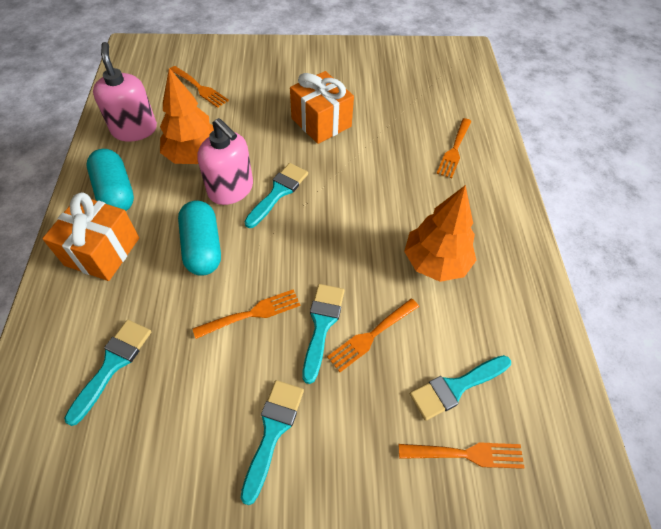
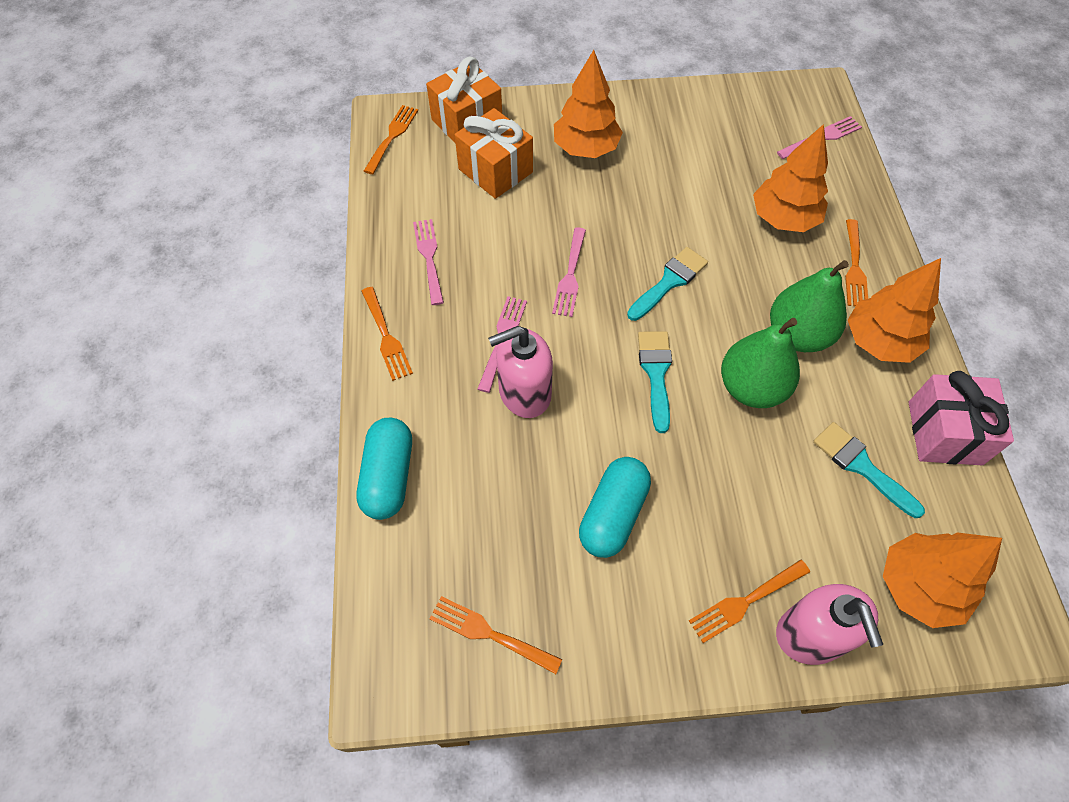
green pear: 0 -> 2
orange tree: 2 -> 4
pink fork: 0 -> 4
pink gift: 0 -> 1
turquoise brush: 5 -> 3

